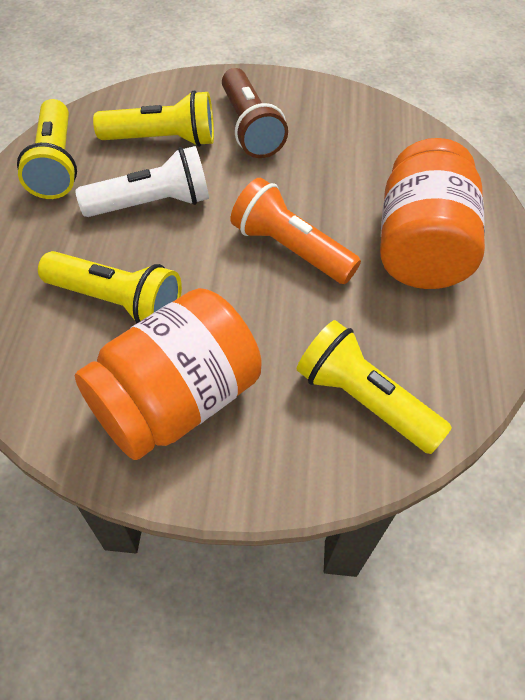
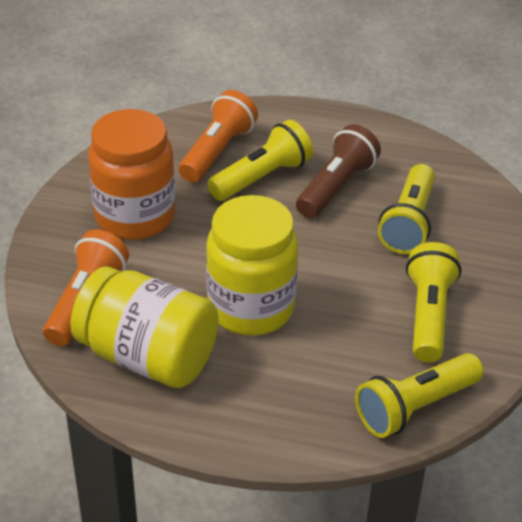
orange flashlight: 1 -> 2
orange jar: 2 -> 1
white flashlight: 1 -> 0
yellow jar: 0 -> 2

